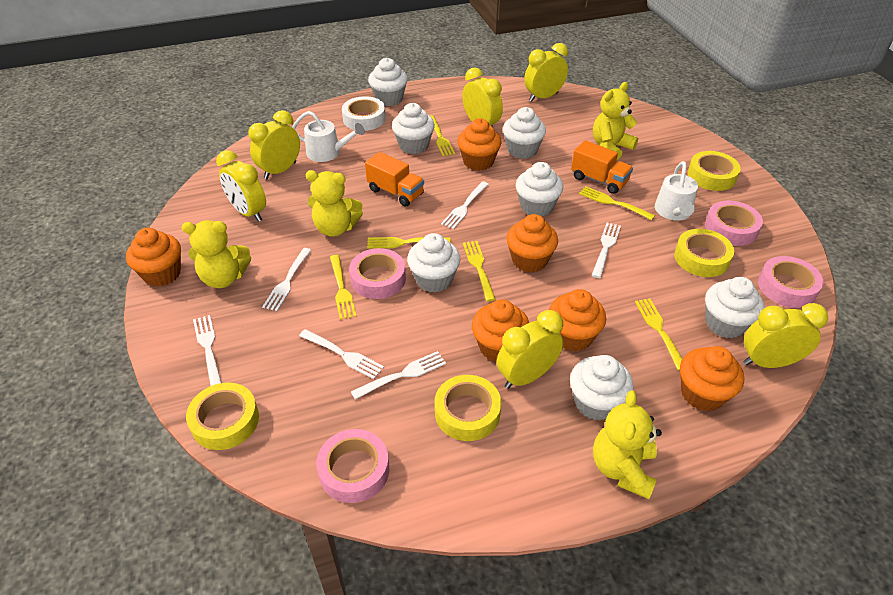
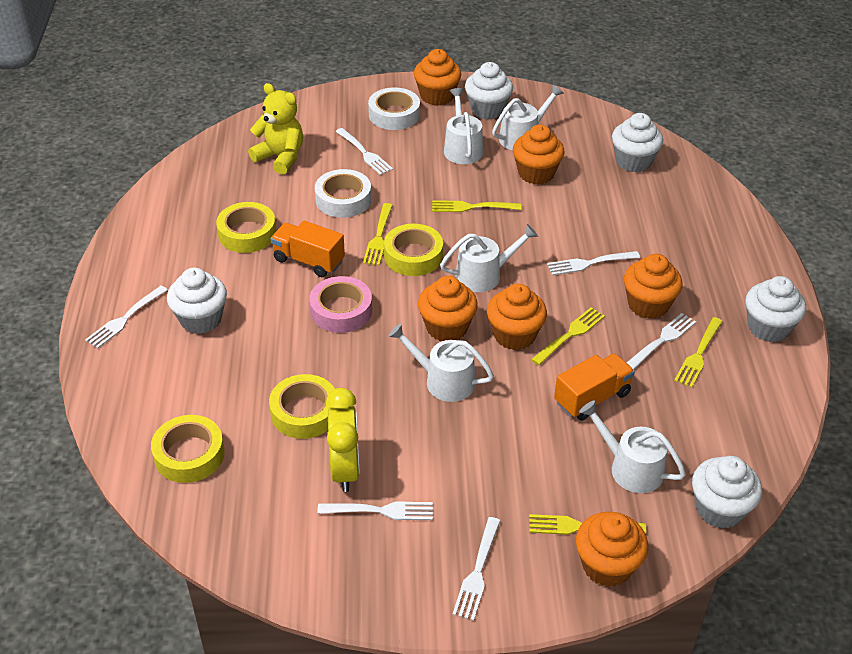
pink tape: 4 -> 1
white cupcake: 7 -> 5
white tape: 1 -> 2
white watering can: 2 -> 5
yellow clock: 6 -> 1
yellow fork: 6 -> 5
yellow teddy bear: 4 -> 1

